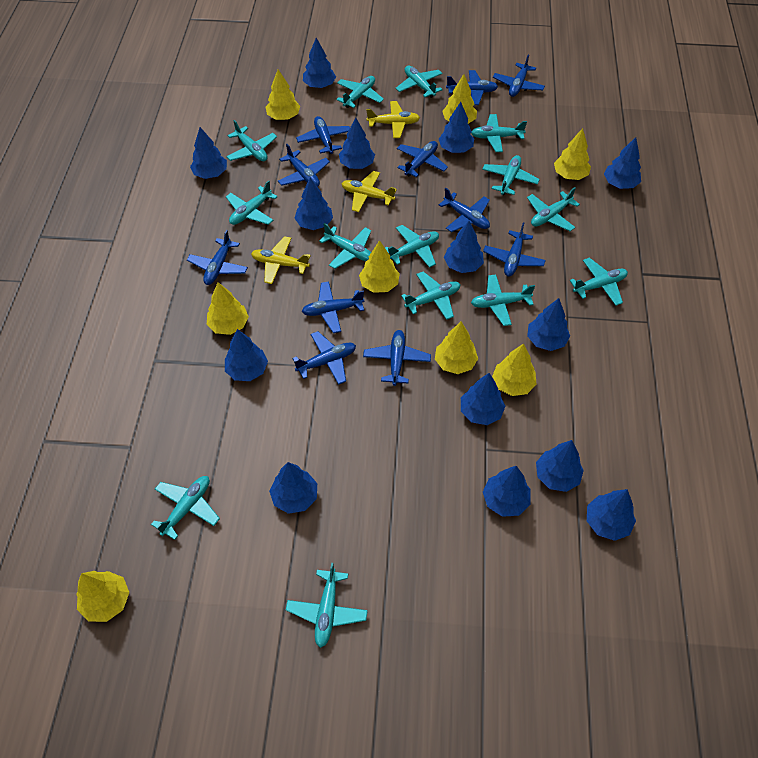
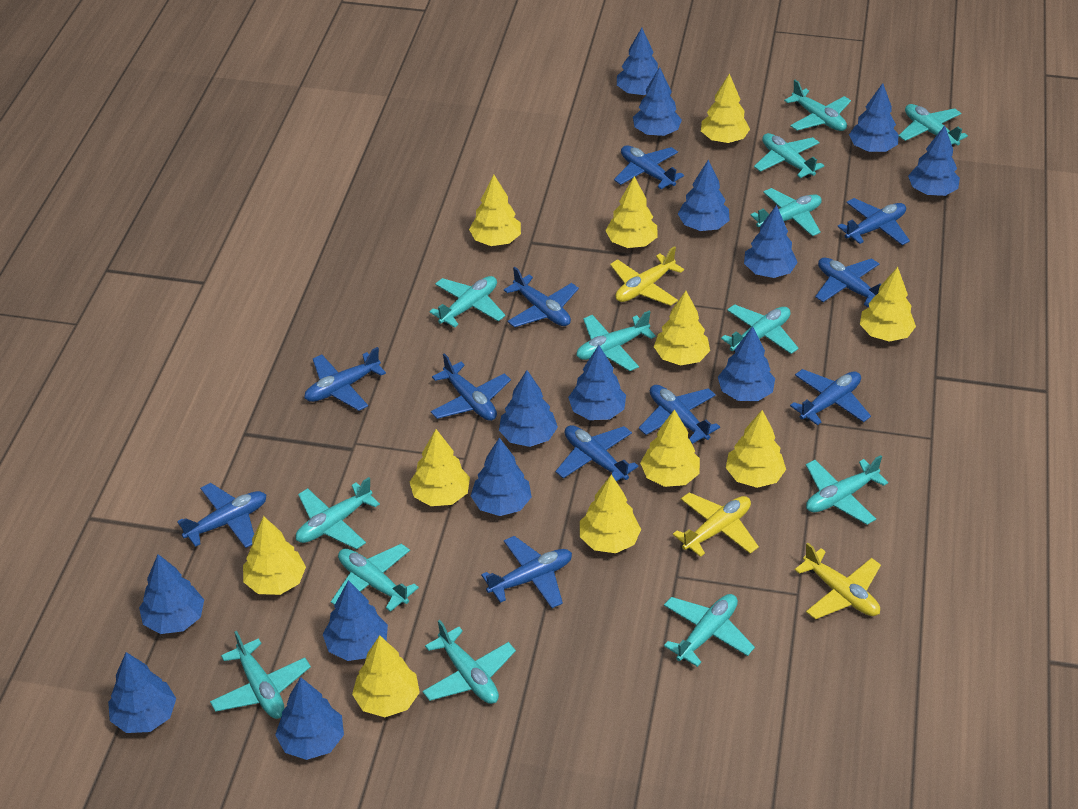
turquoise plane: 14 -> 13
yellow tree: 8 -> 11

